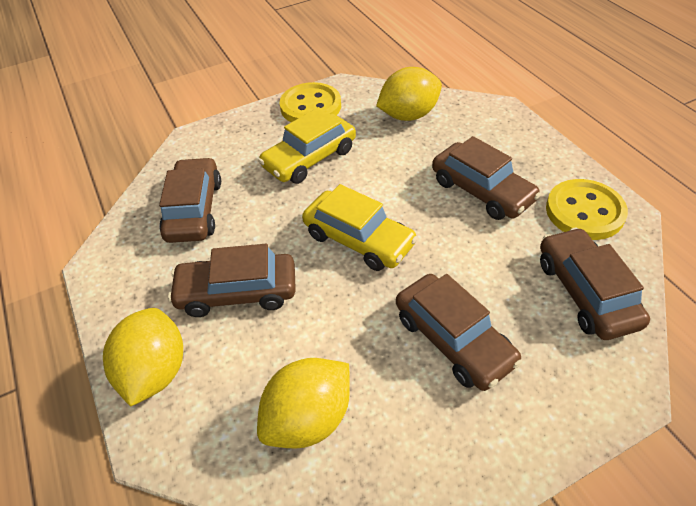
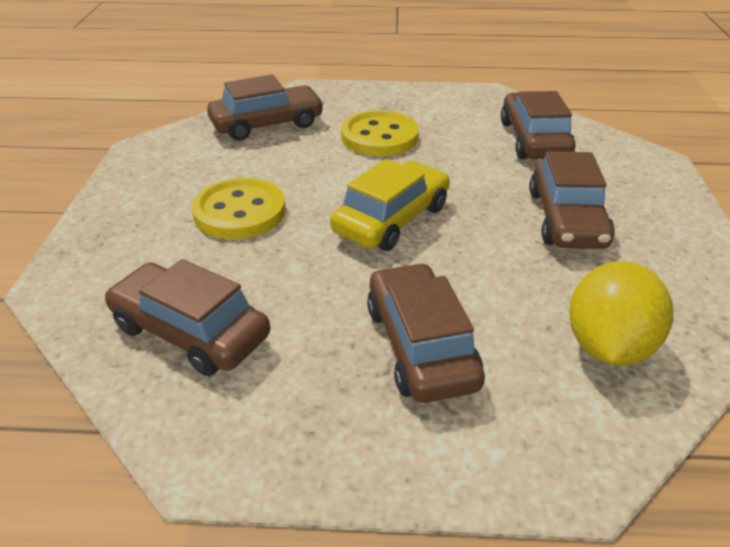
yellow car: 2 -> 1
yellow lemon: 3 -> 1

